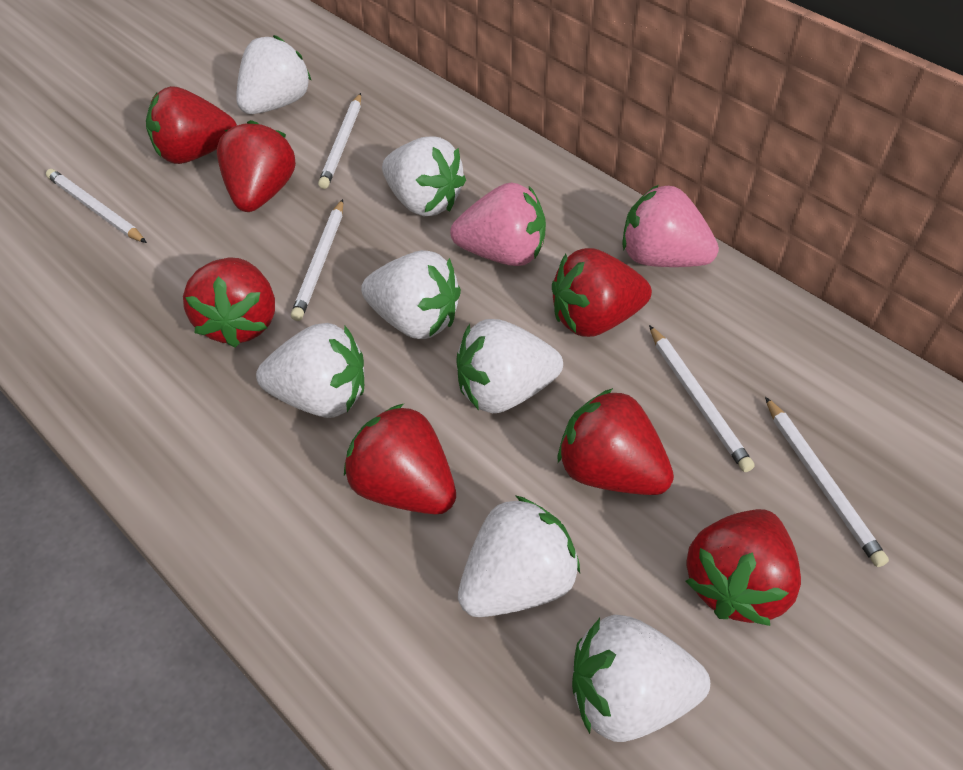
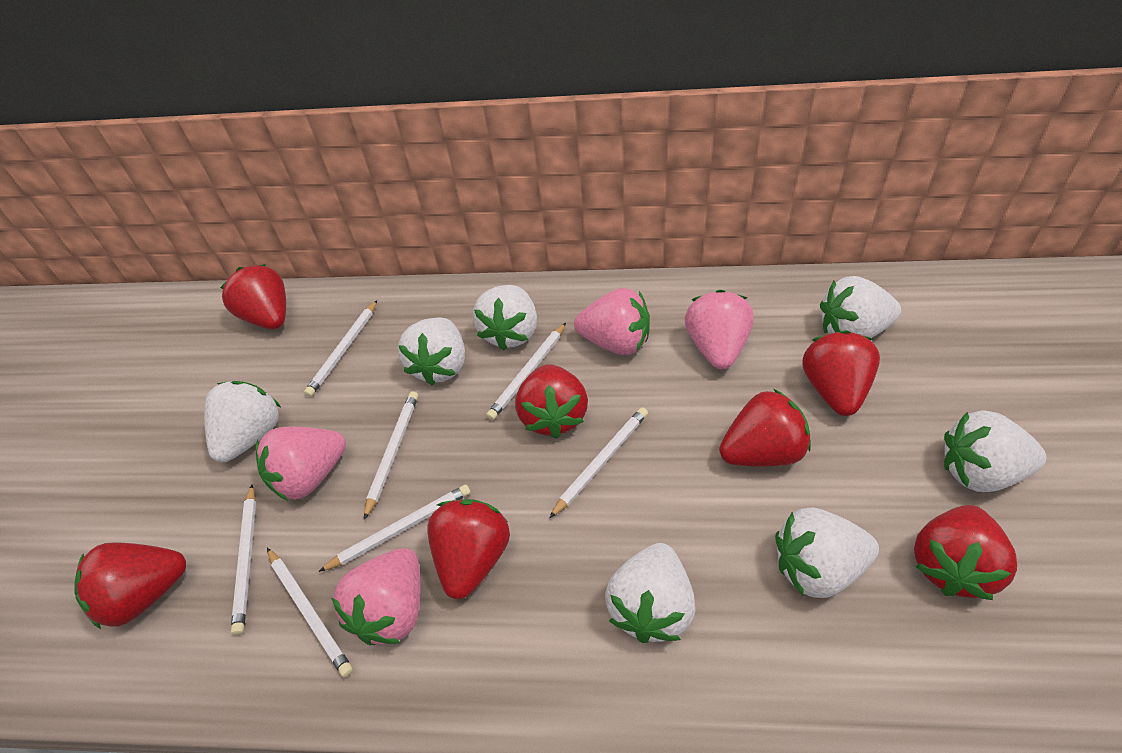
pink strawberry: 2 -> 4
white pencil: 5 -> 7

